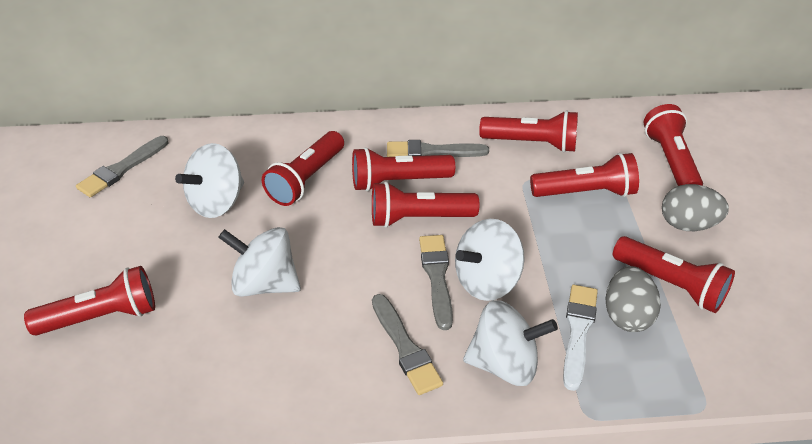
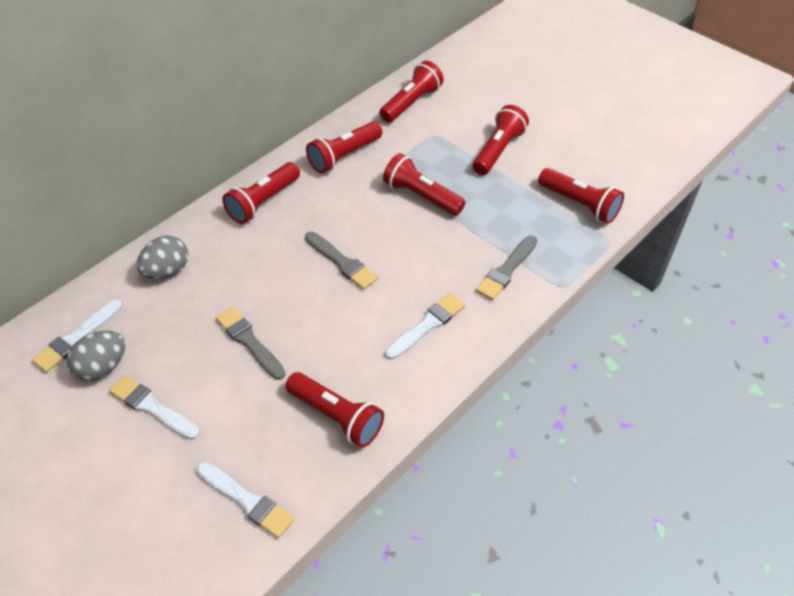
grey brush: 4 -> 3
red flashlight: 8 -> 7
white brush: 1 -> 4
white spinning top: 4 -> 0

